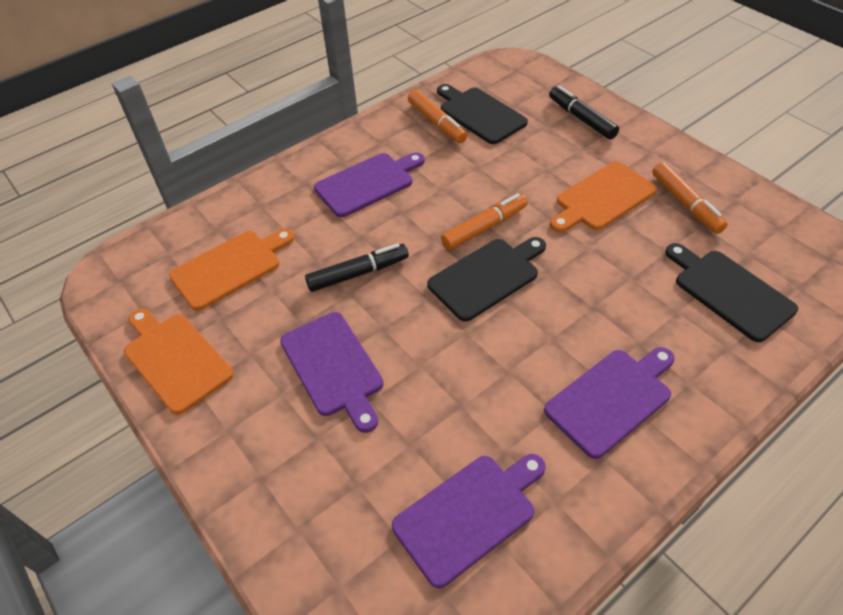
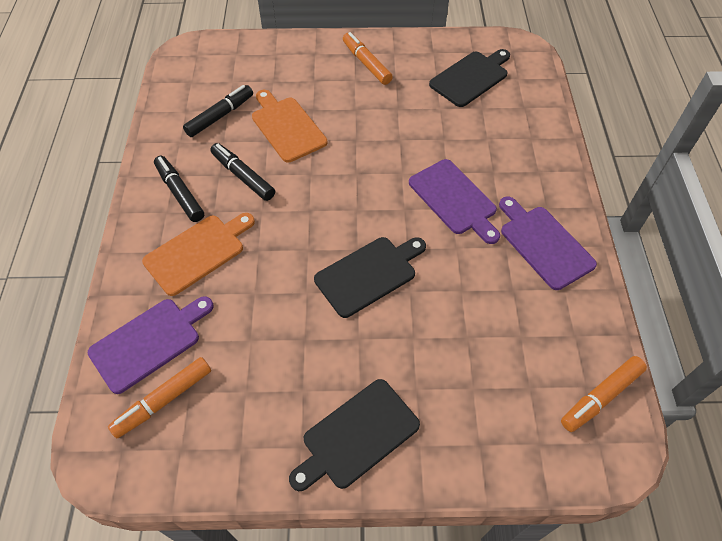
black marker: 2 -> 3
orange cutting board: 3 -> 2
purple cutting board: 4 -> 3

